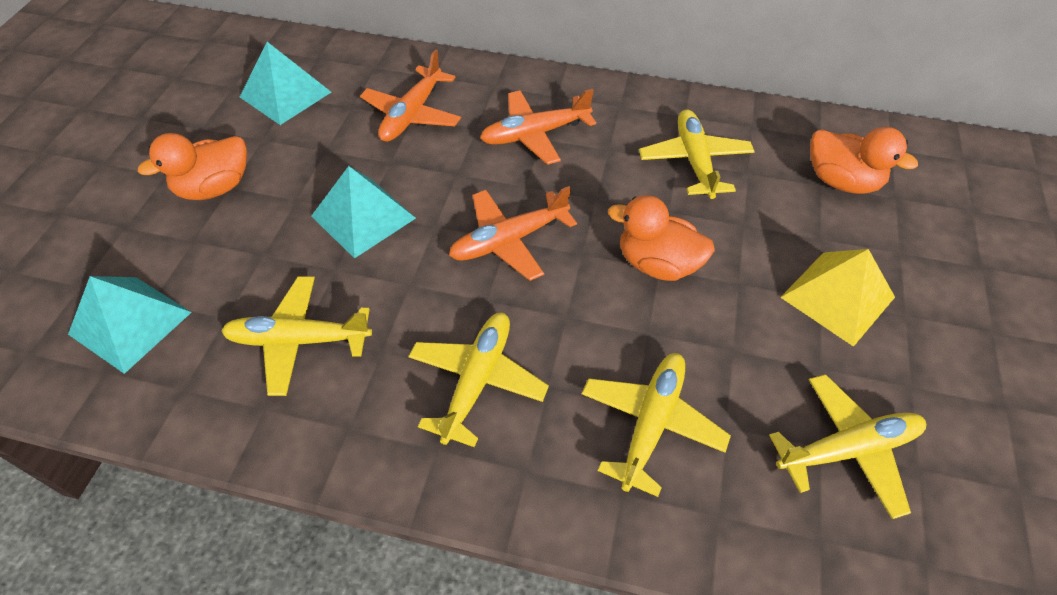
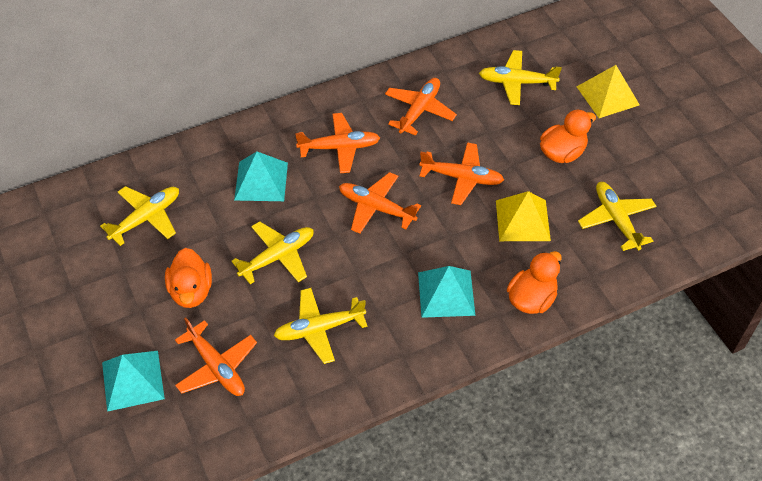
orange plane: 3 -> 5
yellow pyramid: 1 -> 2

